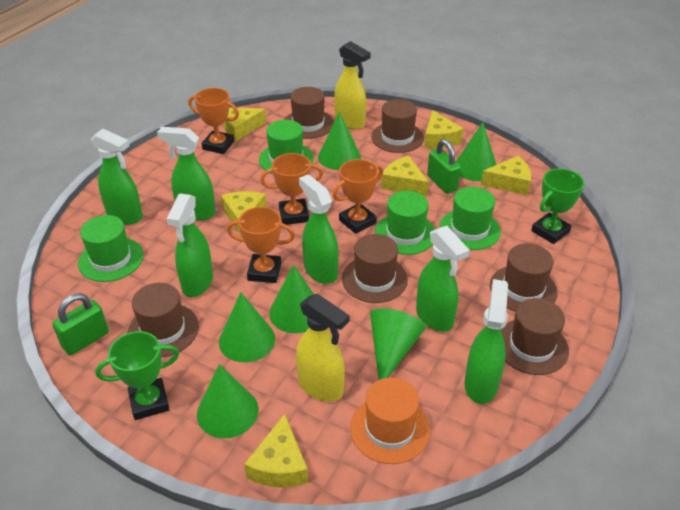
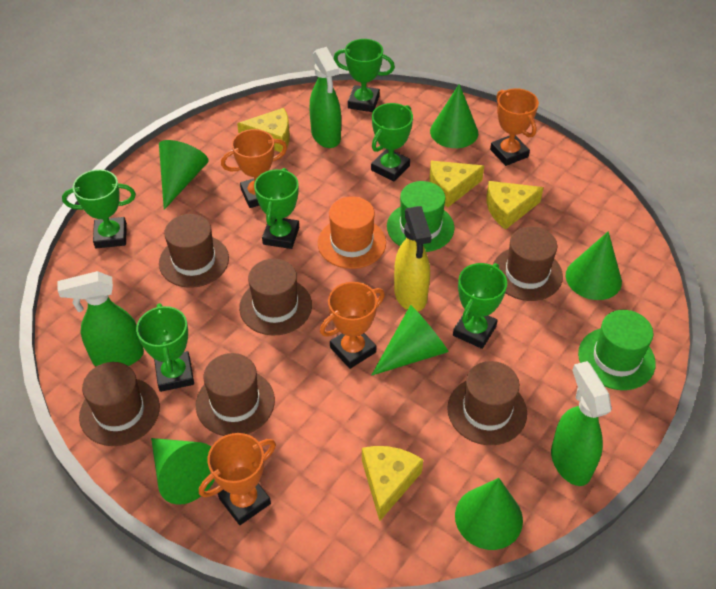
green hat: 4 -> 2
green padlock: 2 -> 0
green spray bottle: 6 -> 3
green trophy: 2 -> 6
yellow cheese: 6 -> 4
yellow spray bottle: 2 -> 1

